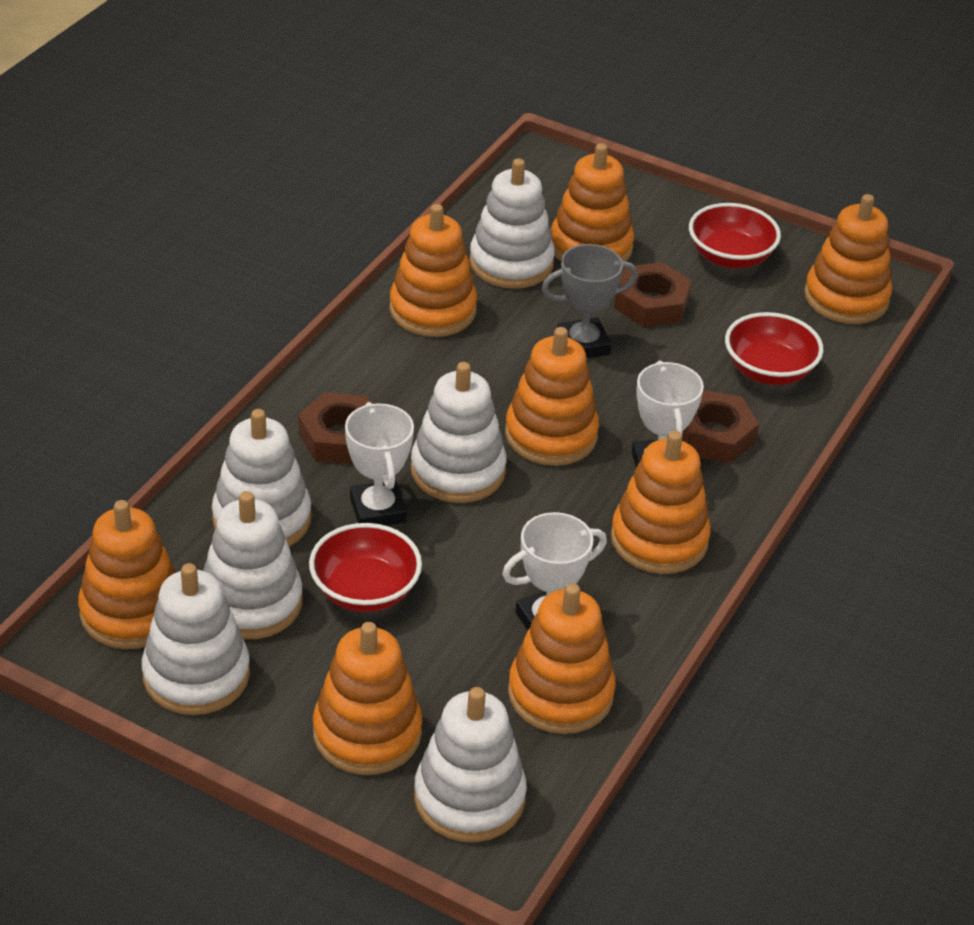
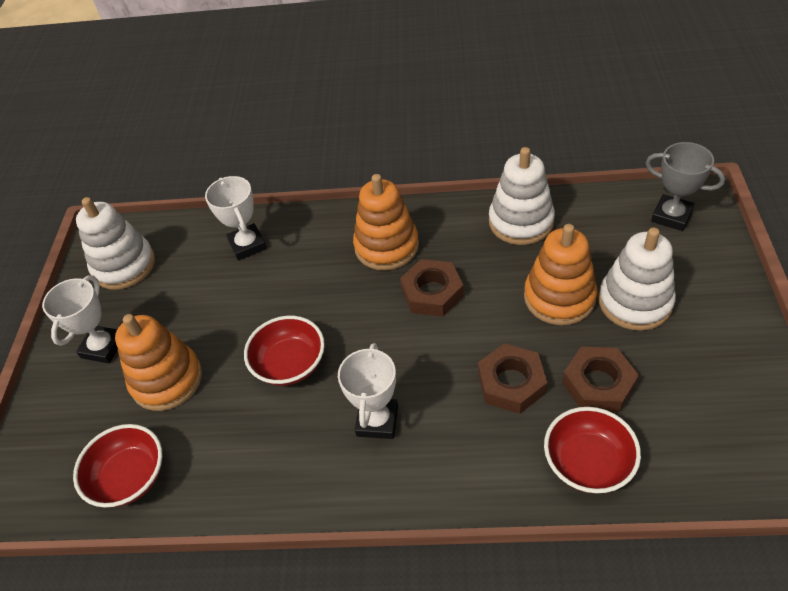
orange stacking toy: 8 -> 3
white stacking toy: 6 -> 3

